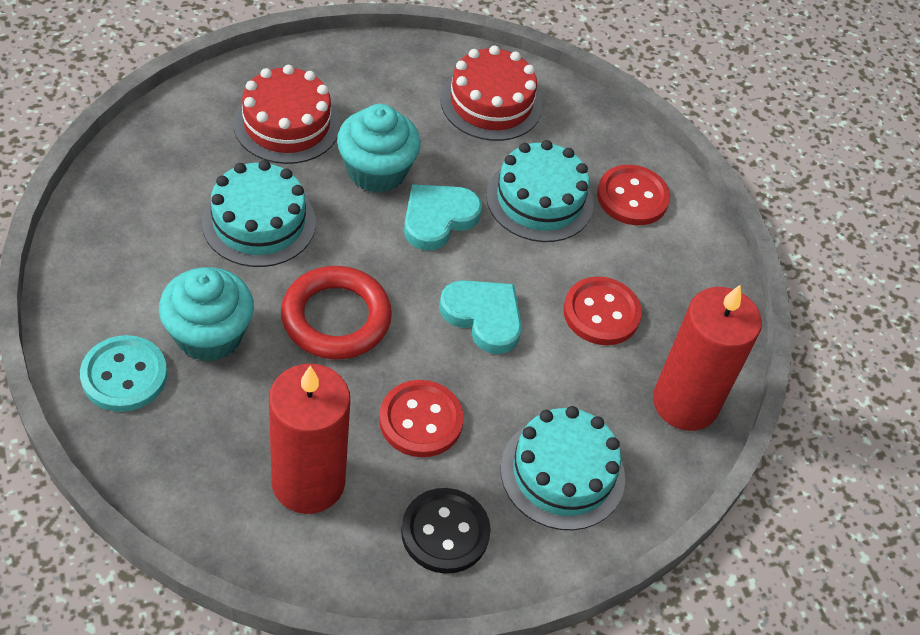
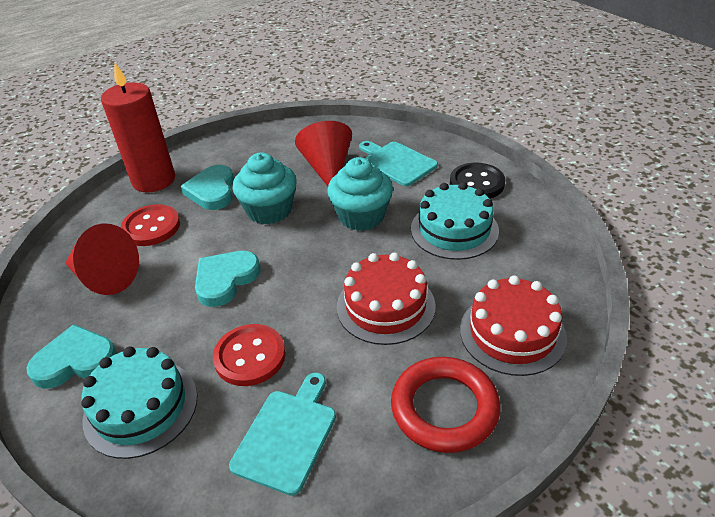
red button: 3 -> 2
red candle: 2 -> 1
red cone: 0 -> 2
turquoise button: 1 -> 0
turquoise cake: 3 -> 2
turquoise cutting board: 0 -> 2
turquoise heart: 2 -> 3

